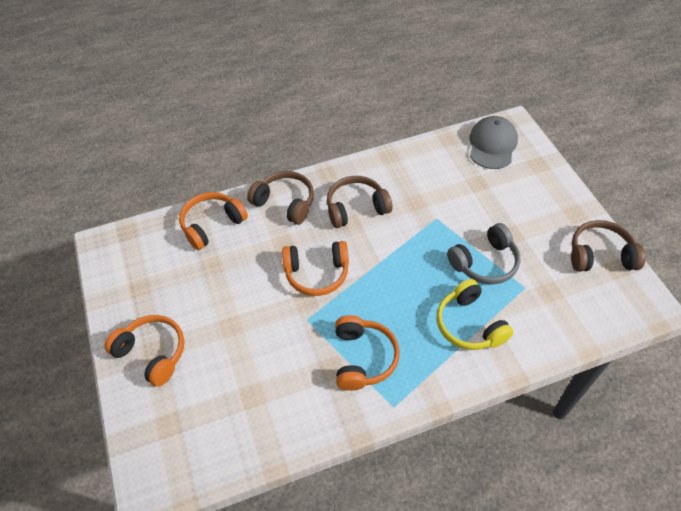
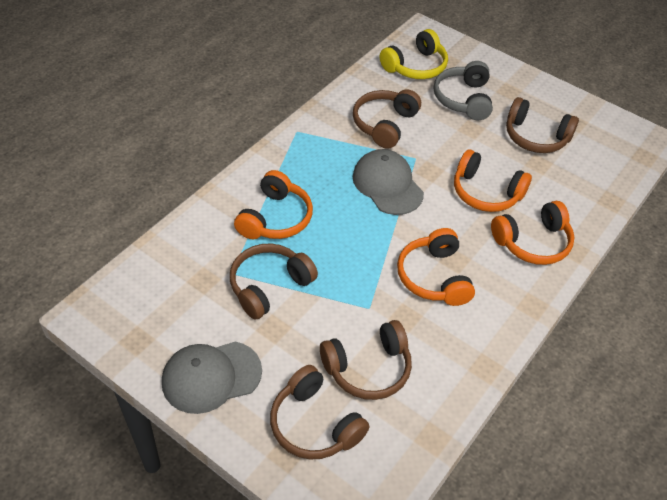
brown headphones: 3 -> 5
grey cap: 1 -> 2

